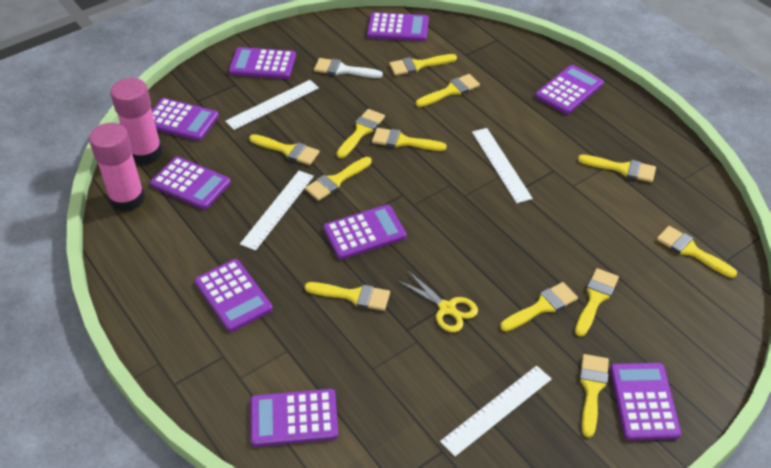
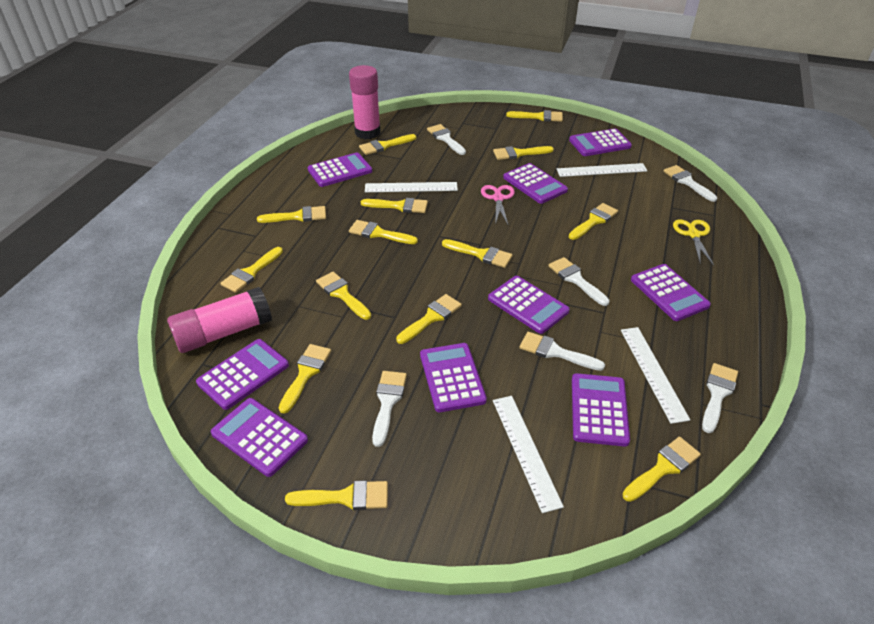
pink scissors: 0 -> 1
white brush: 1 -> 6
yellow brush: 12 -> 14

